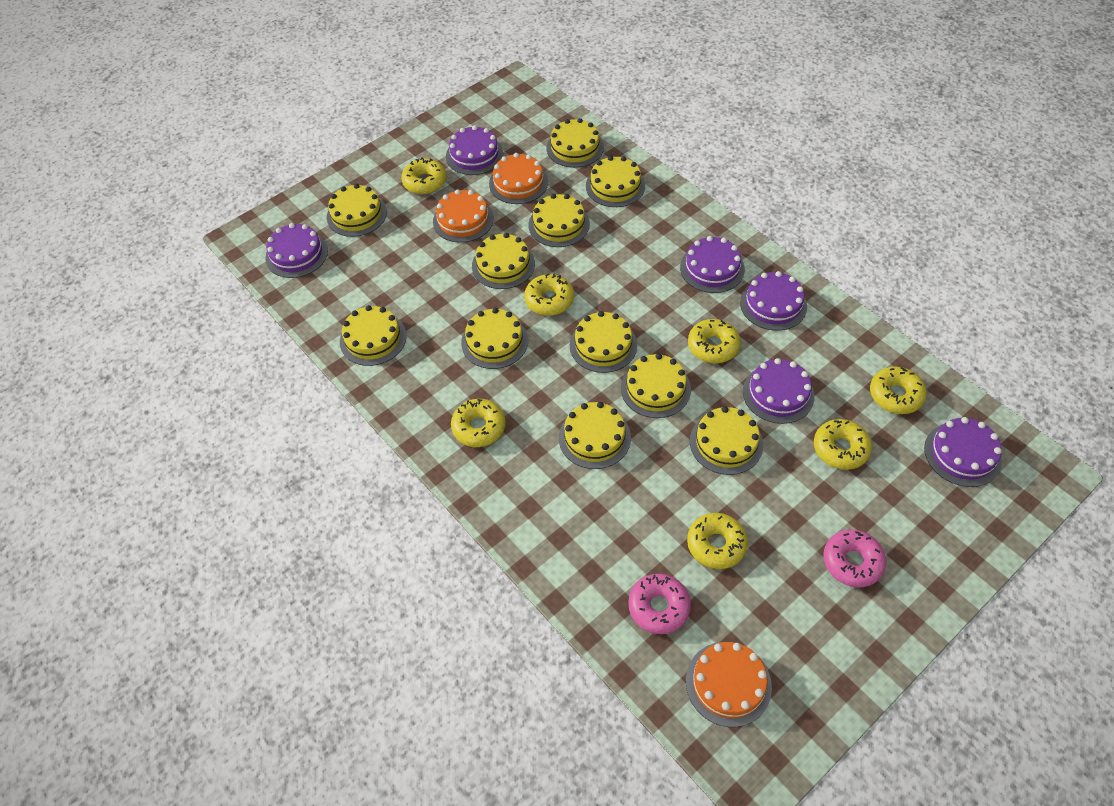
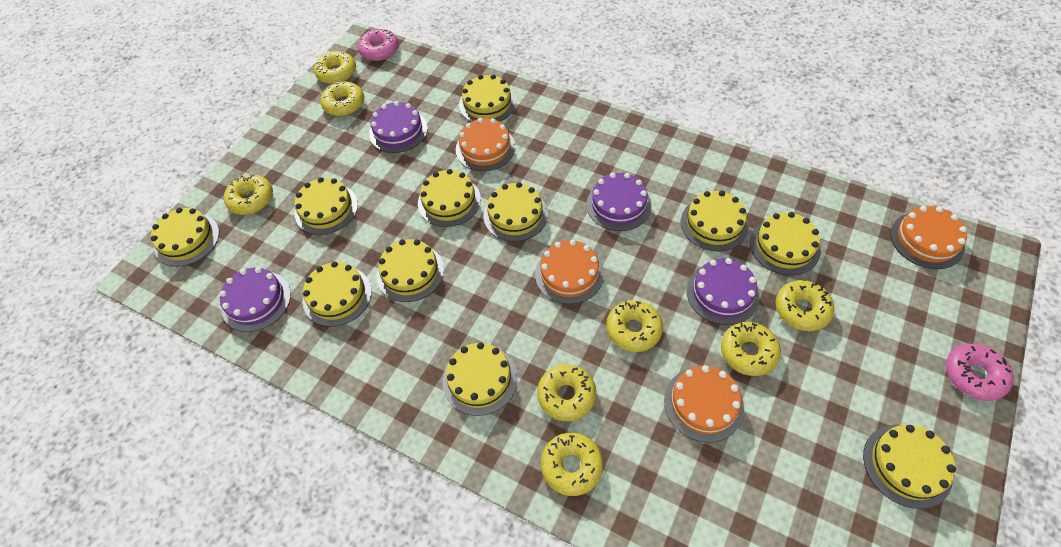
orange cake: 3 -> 4
purple cake: 6 -> 4
yellow donut: 7 -> 8

